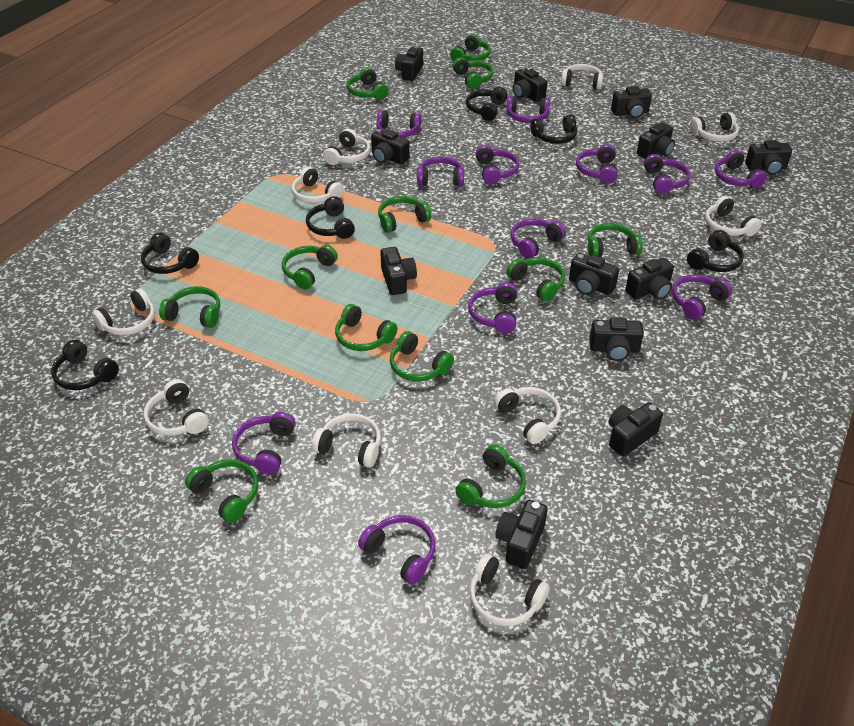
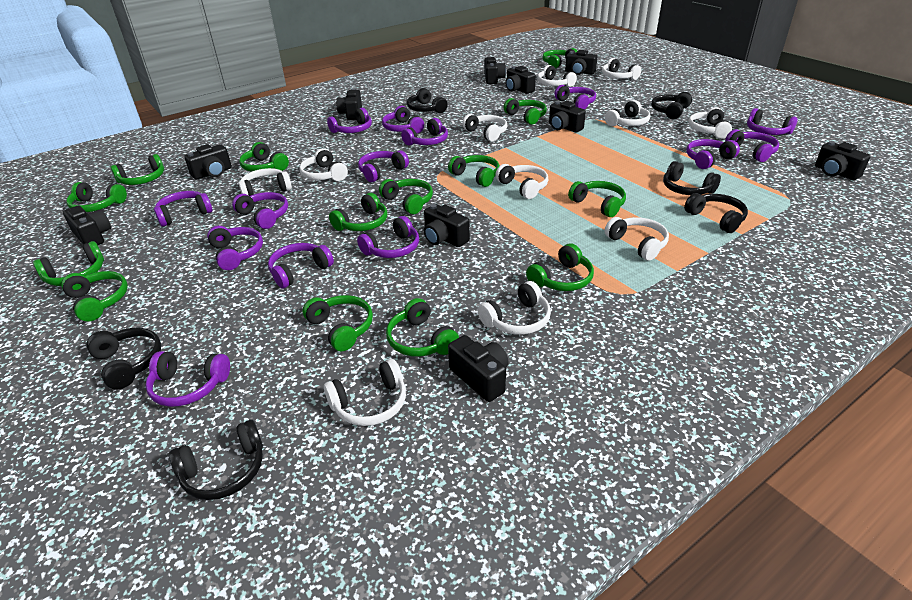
black camera: 12 -> 10
green headphones: 12 -> 14
purple headphones: 12 -> 14
white headphones: 10 -> 11

